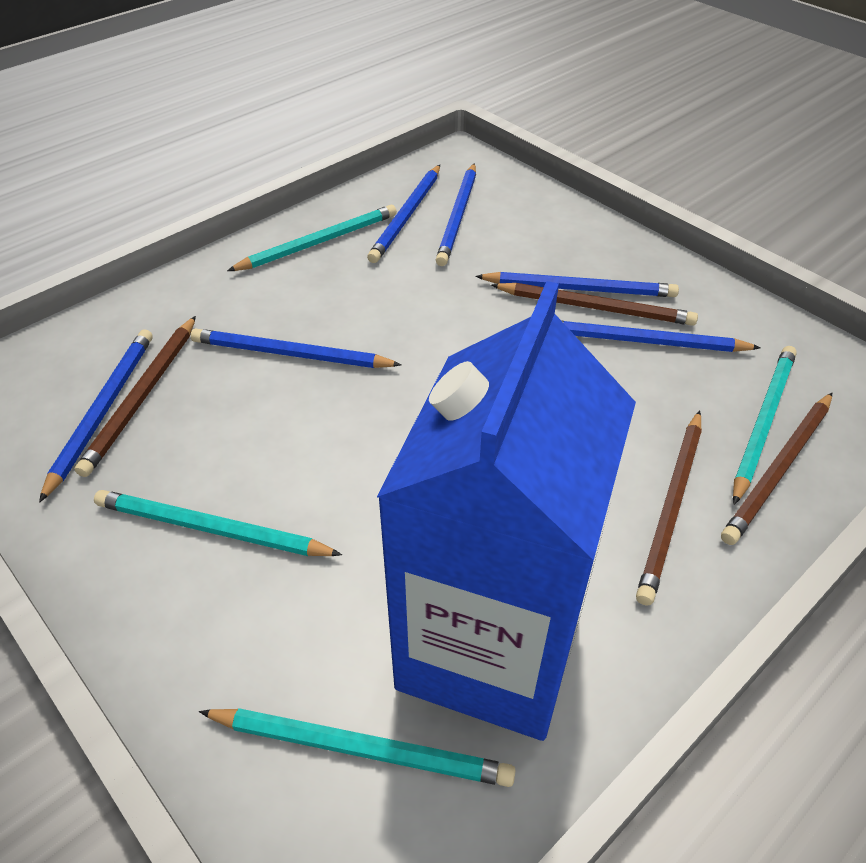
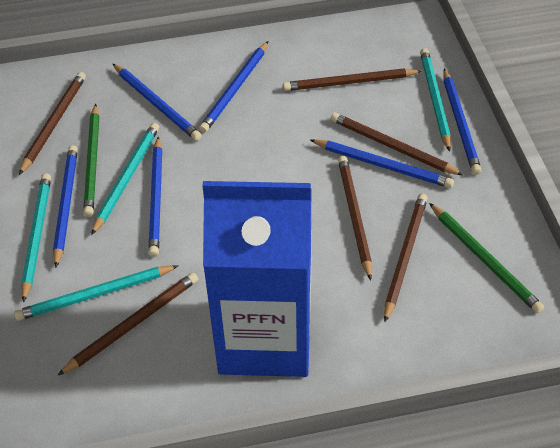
brown pencil: 4 -> 6
green pencil: 0 -> 2

